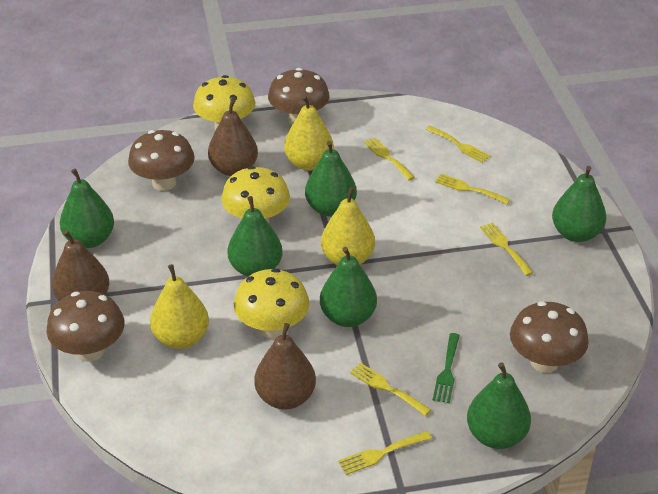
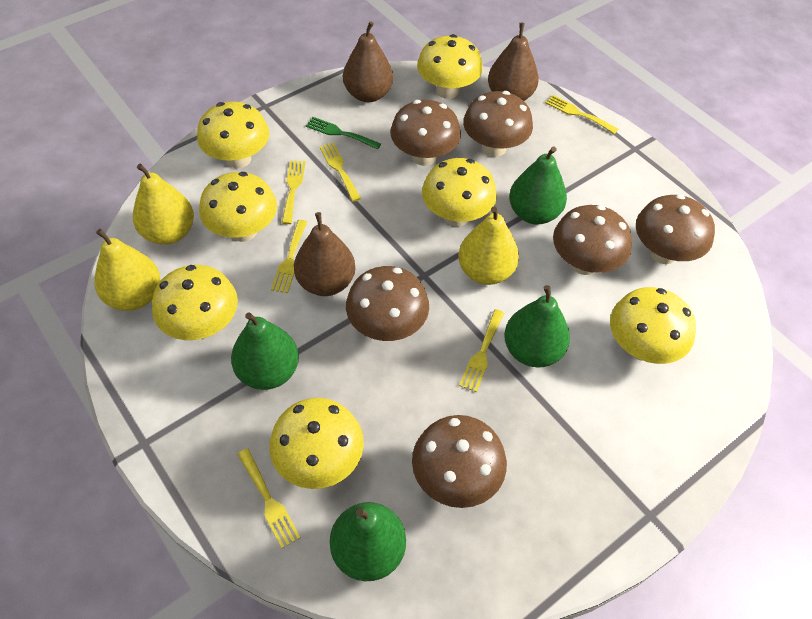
brown mushroom: 4 -> 6
green pear: 6 -> 4
yellow mushroom: 3 -> 7

